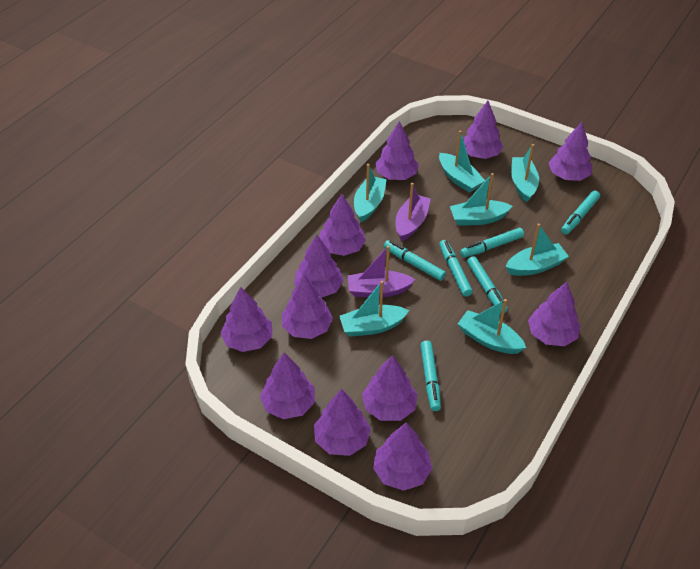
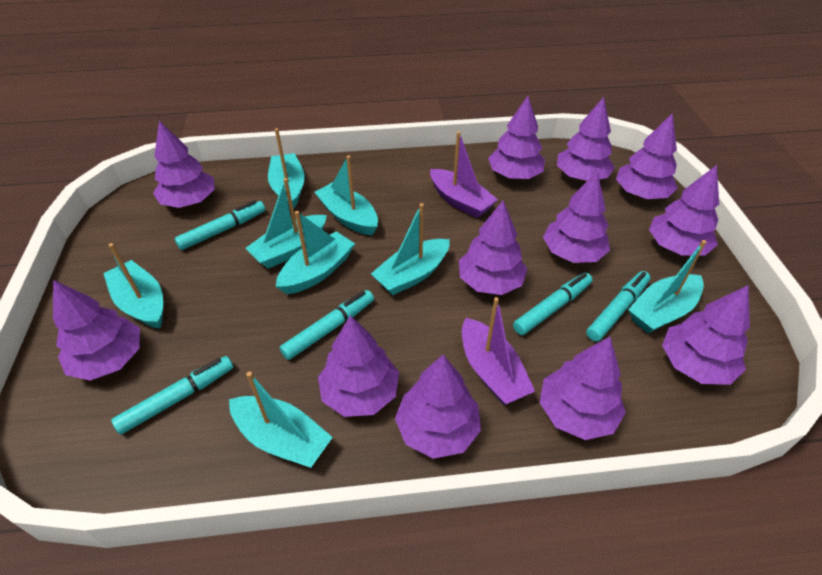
turquoise boat: 7 -> 8
turquoise marker: 6 -> 5

